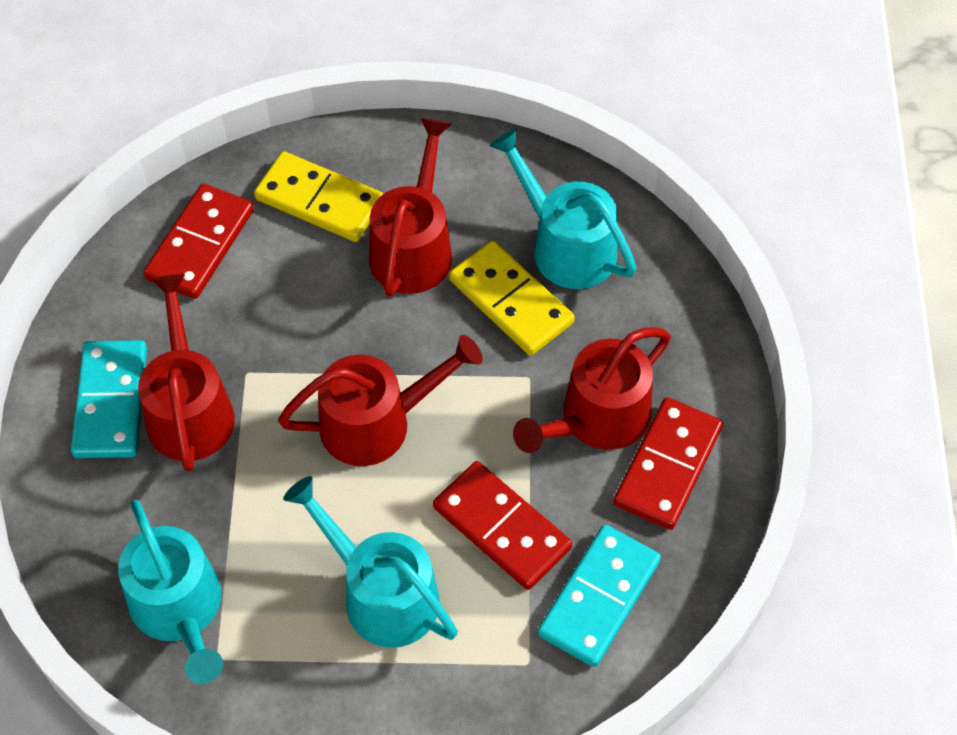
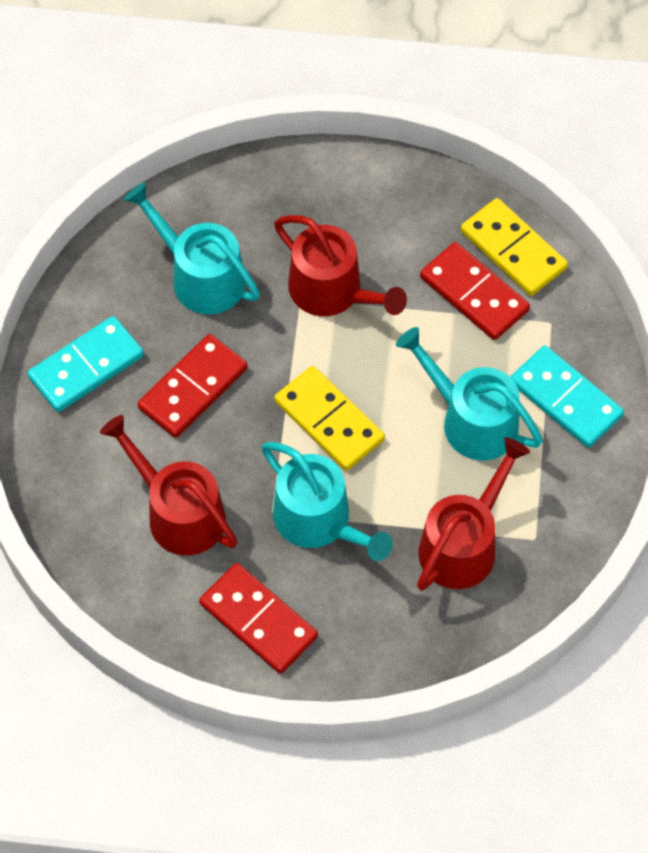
red watering can: 4 -> 3

